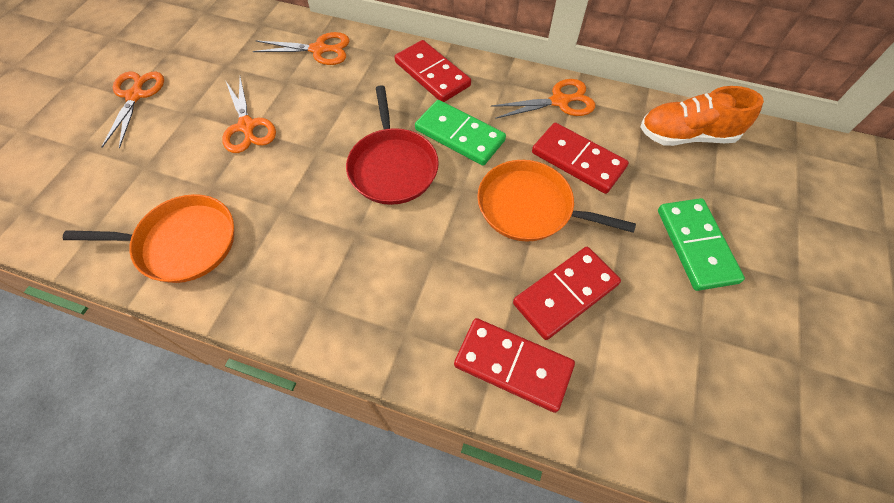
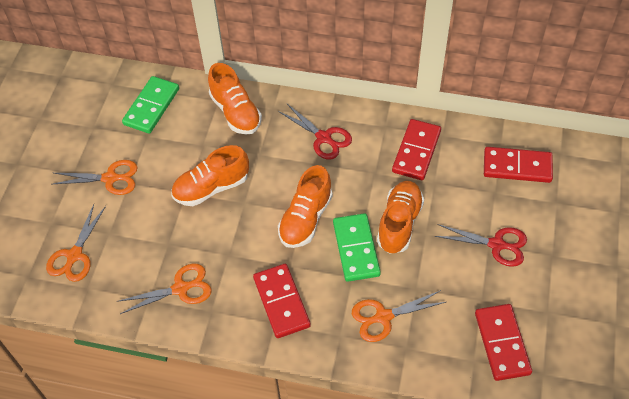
orange pan: 2 -> 0
orange shoe: 1 -> 4
red pan: 1 -> 0
red scissors: 0 -> 2

